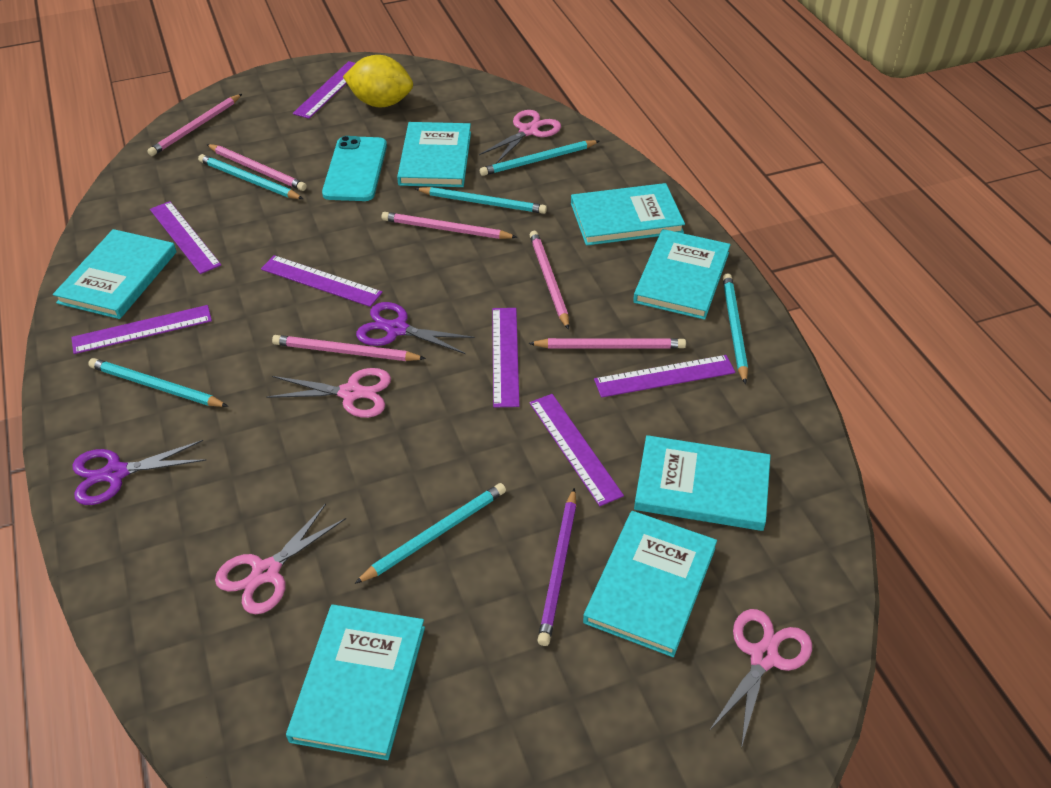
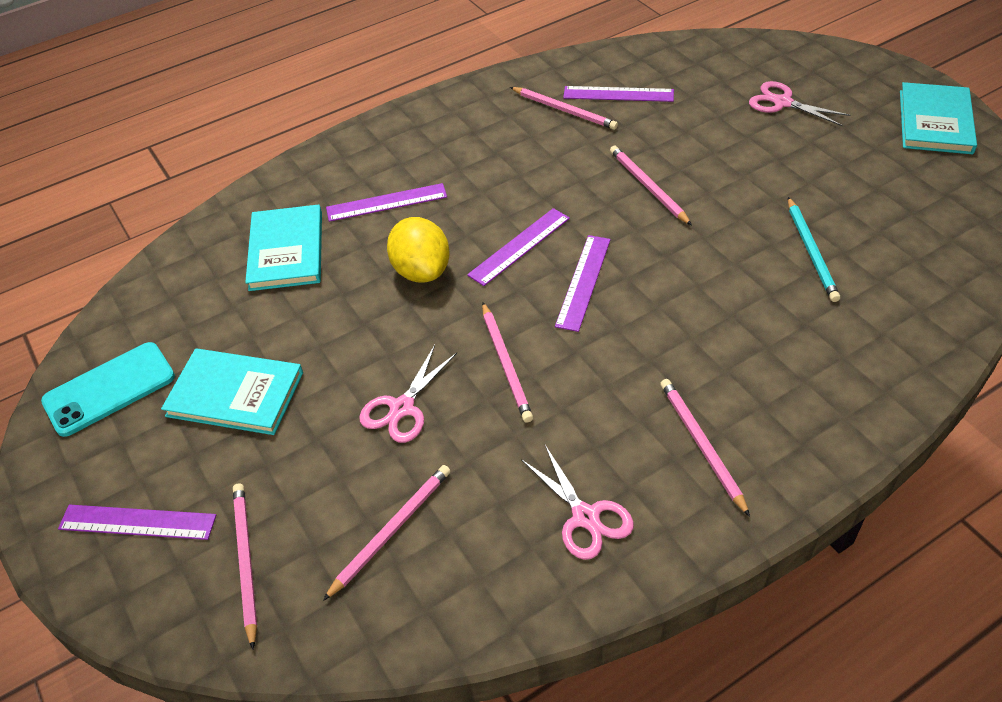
pink scissors: 4 -> 3
purple pencil: 1 -> 0
purple ruler: 7 -> 5
purple scissors: 2 -> 0
turquoise book: 7 -> 3
turquoise pencil: 6 -> 1

